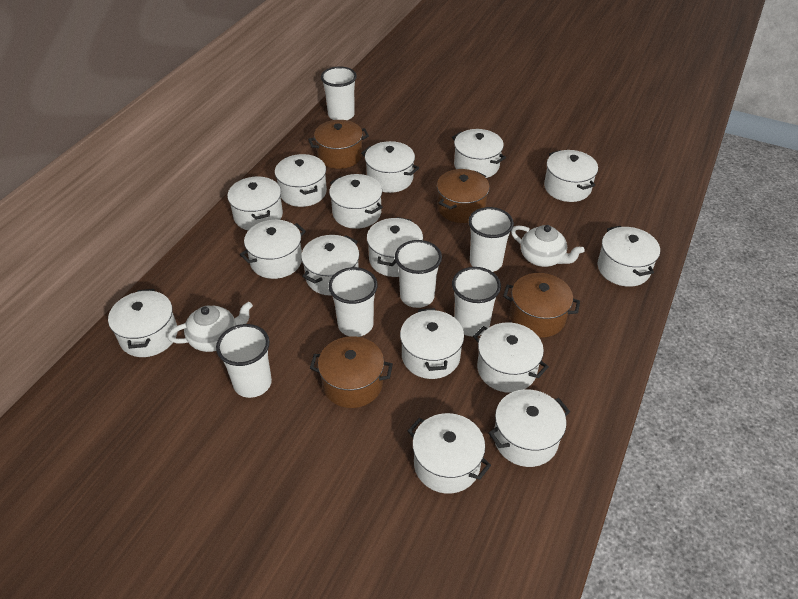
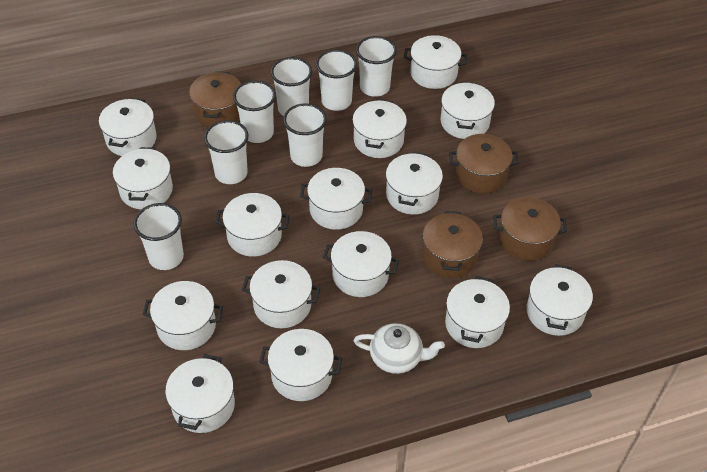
white cup: 6 -> 7
white teapot: 2 -> 1

